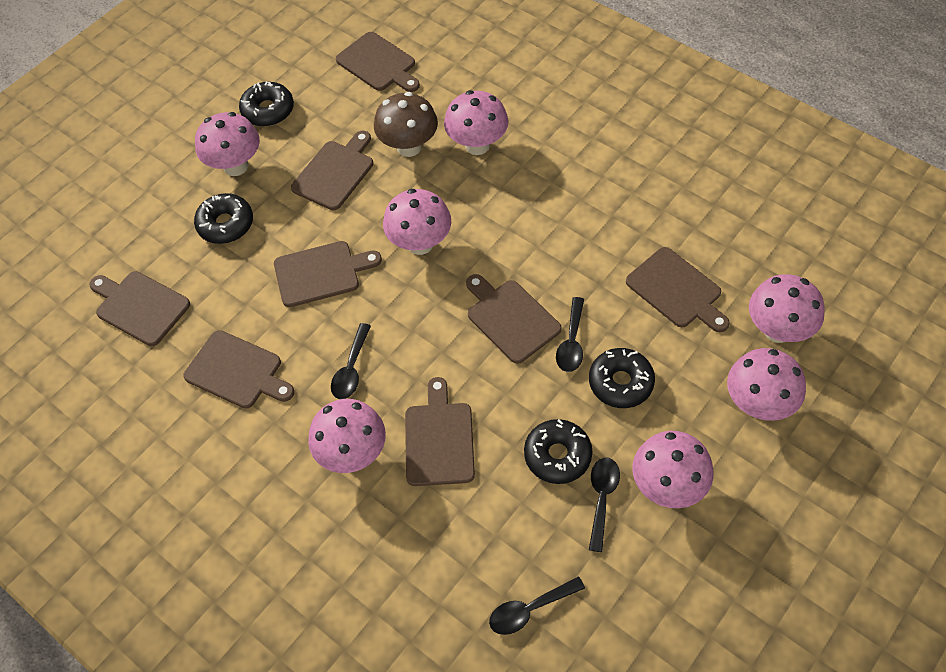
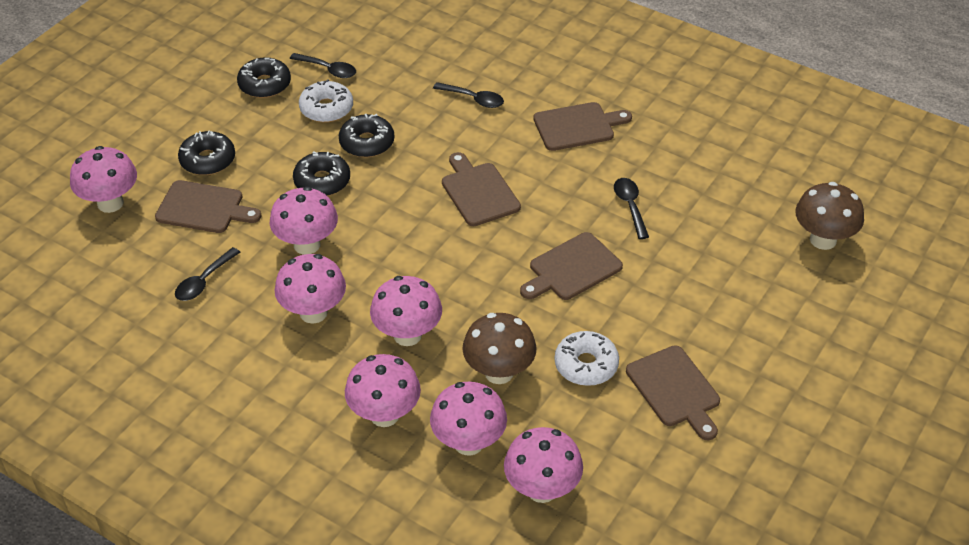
brown cutting board: 8 -> 5
brown mushroom: 1 -> 2
white donut: 0 -> 2

